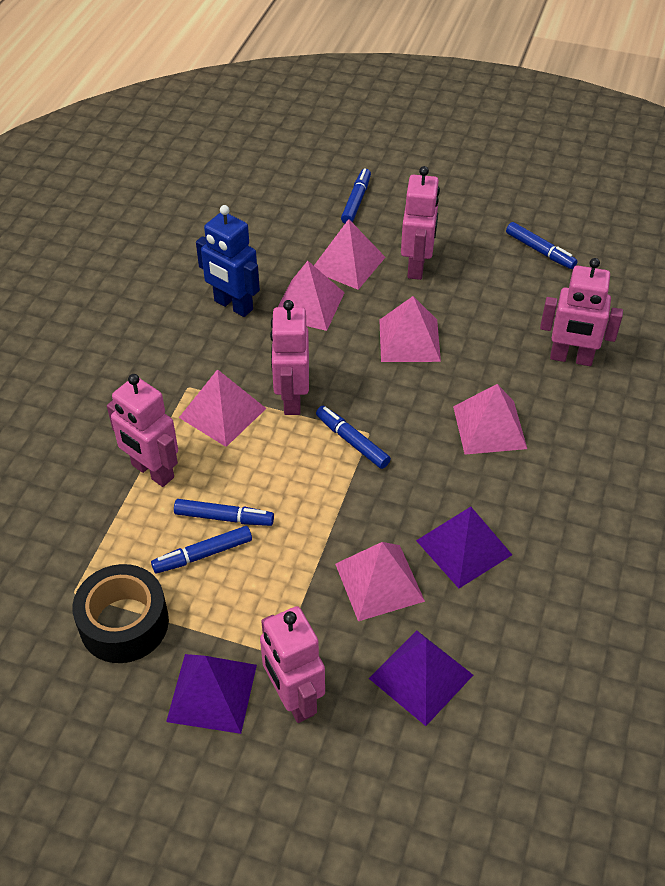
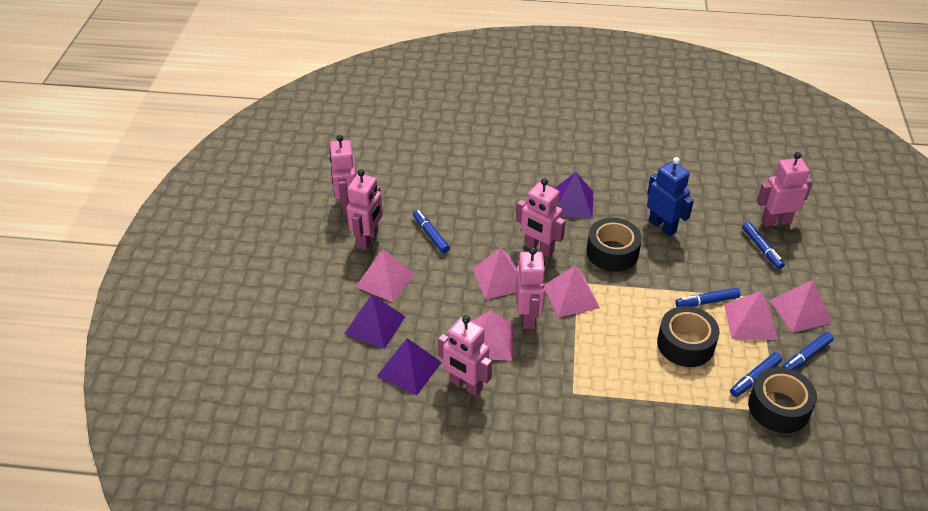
black tape: 1 -> 3
pink robot: 5 -> 6

